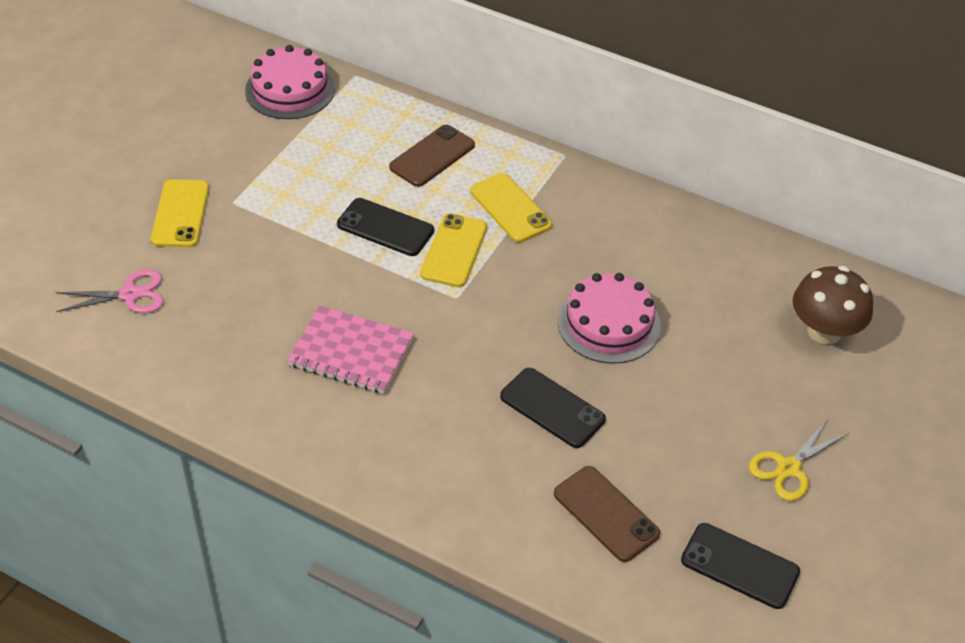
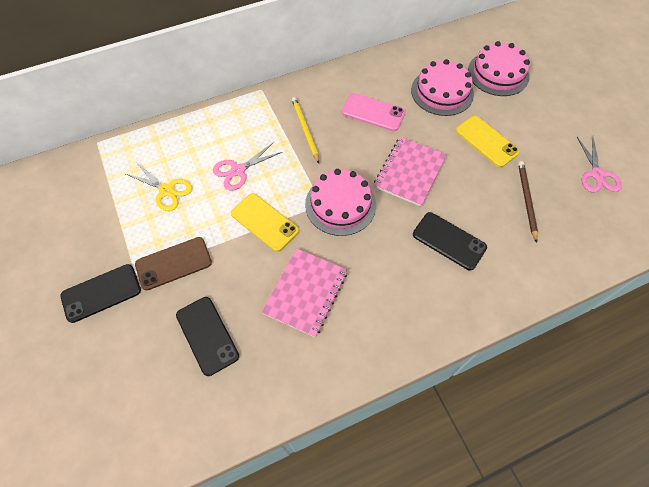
brown mushroom: 1 -> 0
brown pencil: 0 -> 1
brown phone: 2 -> 1
pink cake: 2 -> 3
pink notebook: 1 -> 2
pink phone: 0 -> 1
pink scissors: 1 -> 2
yellow pencil: 0 -> 1
yellow phone: 3 -> 2

